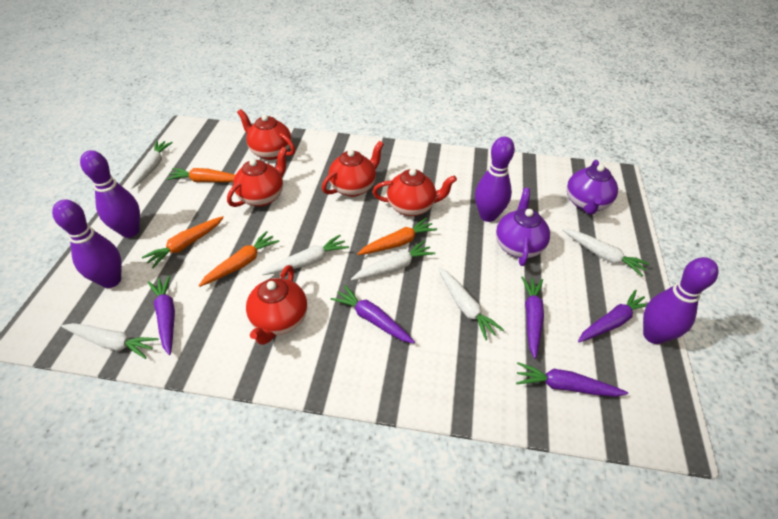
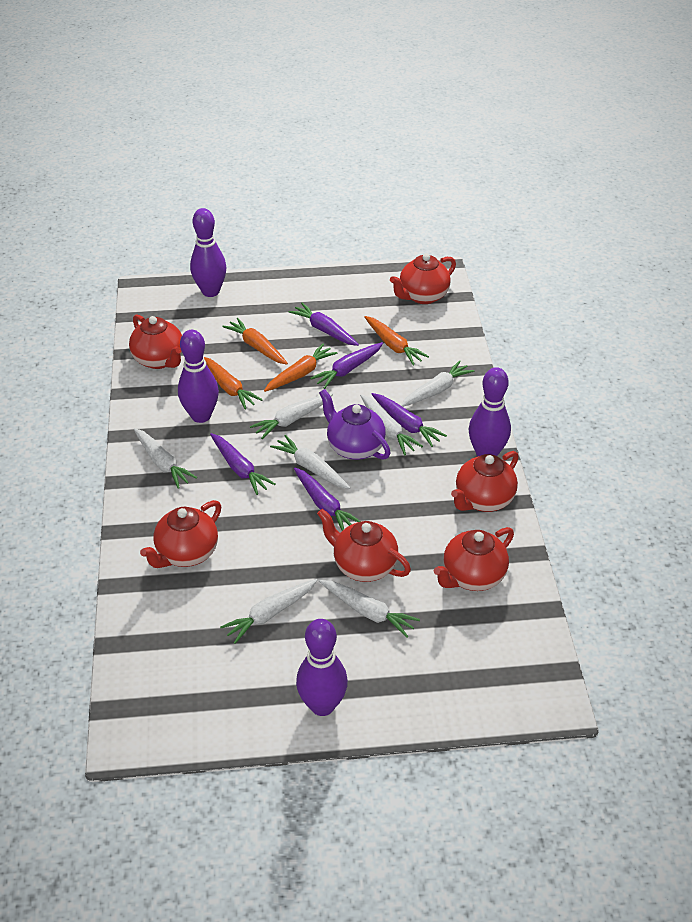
purple teapot: 2 -> 1
red teapot: 5 -> 6
white carrot: 6 -> 7

